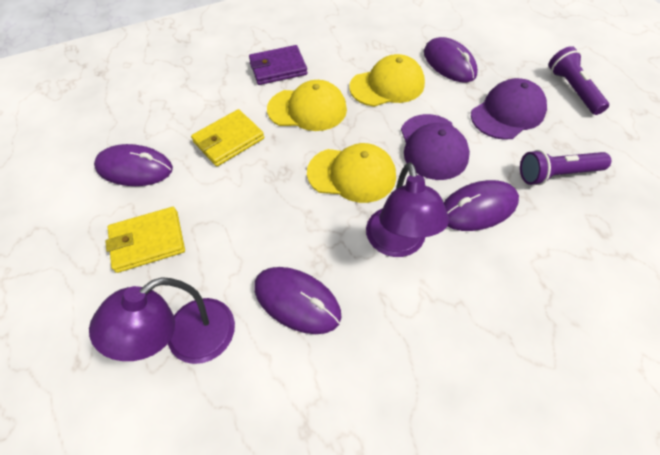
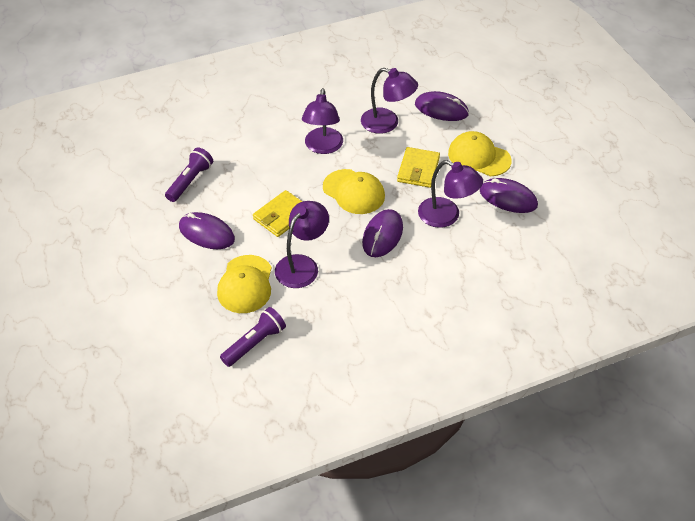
purple cap: 2 -> 0
purple lamp: 2 -> 4
purple wallet: 1 -> 0

